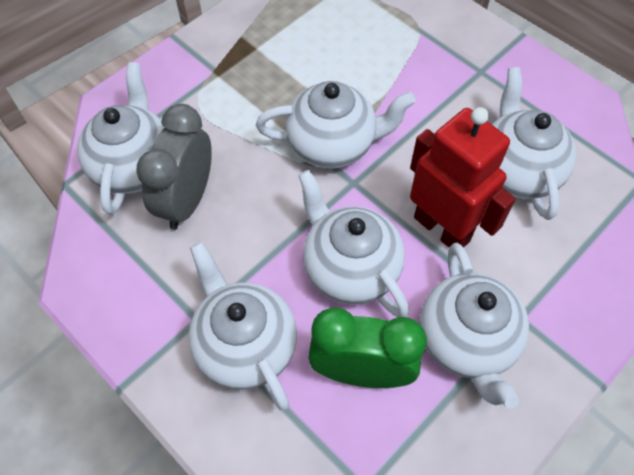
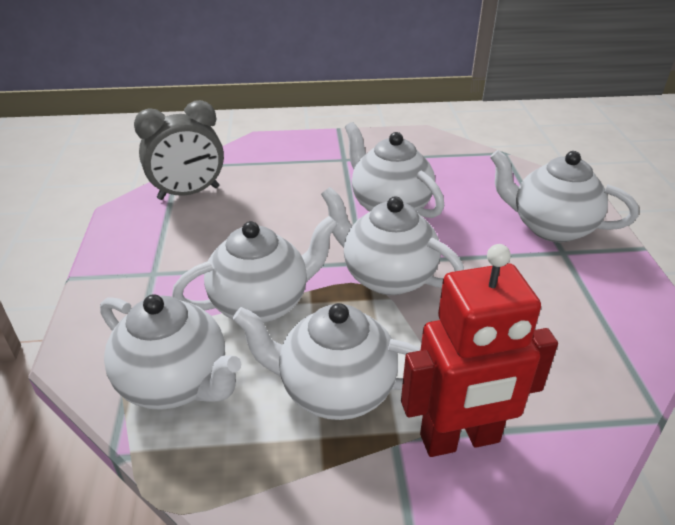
green clock: 1 -> 0

